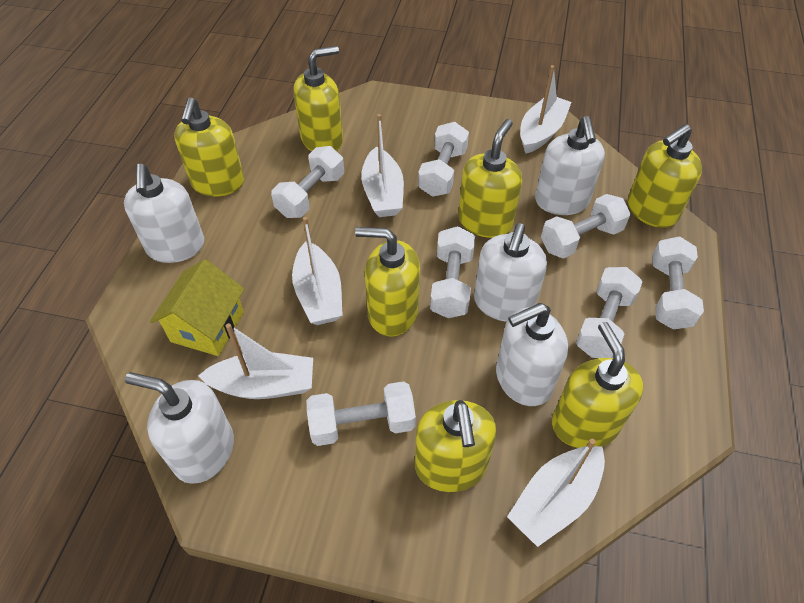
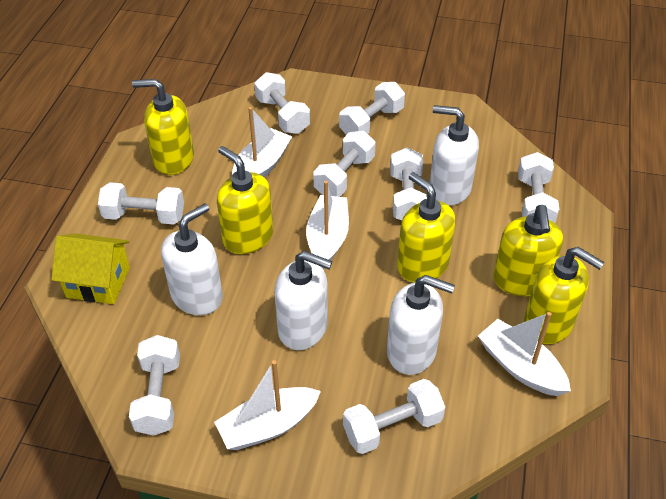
white boat: 5 -> 4
white dumbbell: 7 -> 8
white soap dispenser: 5 -> 4
yellow soap dispenser: 7 -> 5

